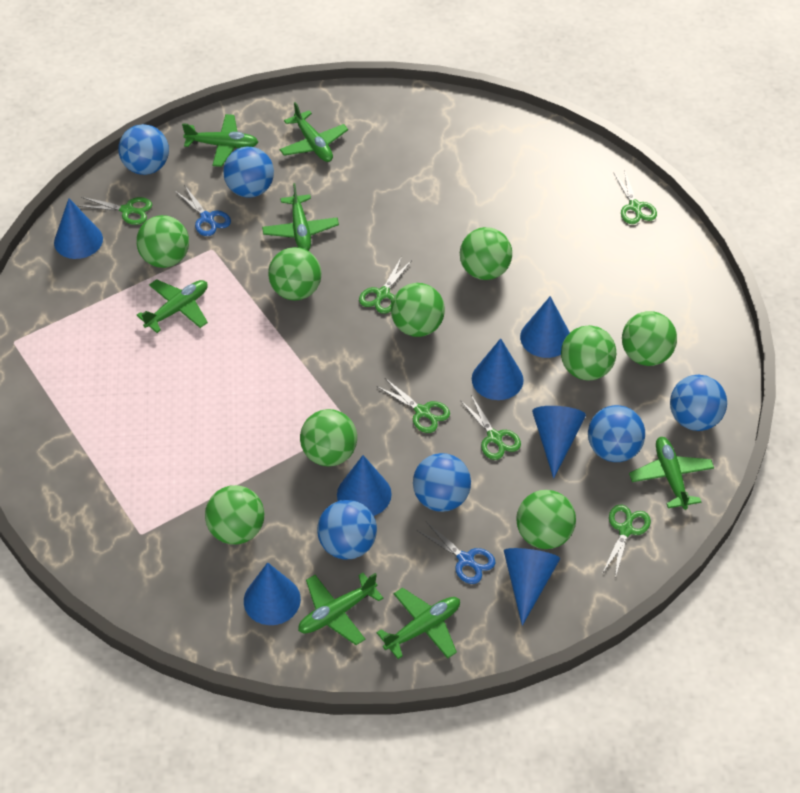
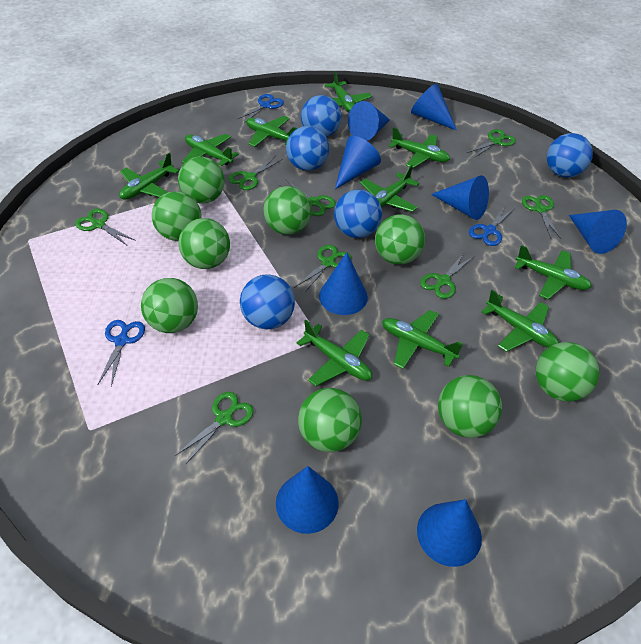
blue ball: 6 -> 5
blue cone: 7 -> 8
blue scissors: 2 -> 3
green plane: 7 -> 10
green scissors: 6 -> 8

